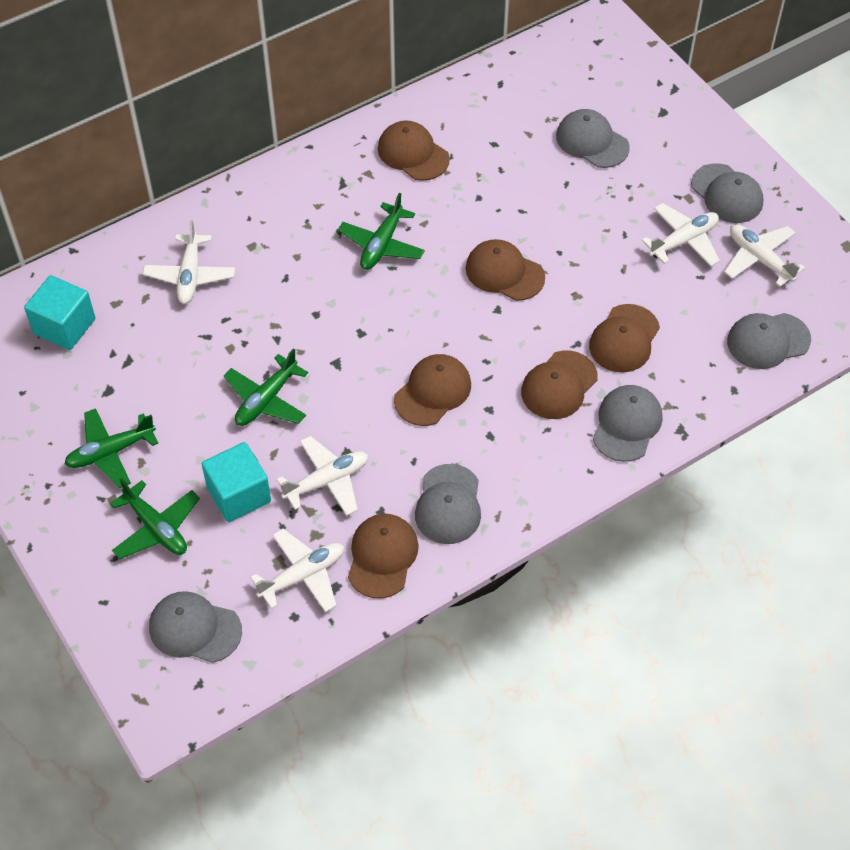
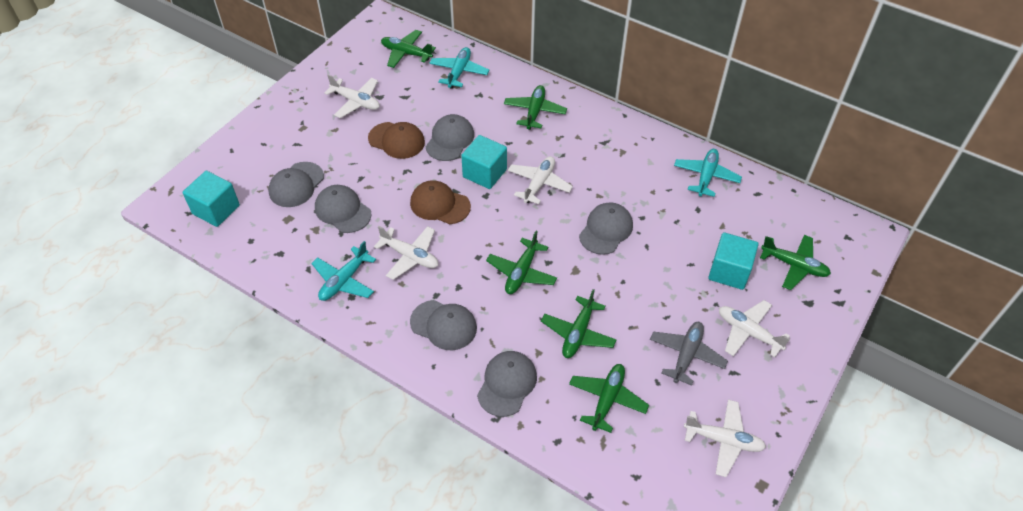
brown cap: 6 -> 2
green plane: 4 -> 6
grey plane: 0 -> 1
turquoise cube: 2 -> 3
turquoise plane: 0 -> 3

